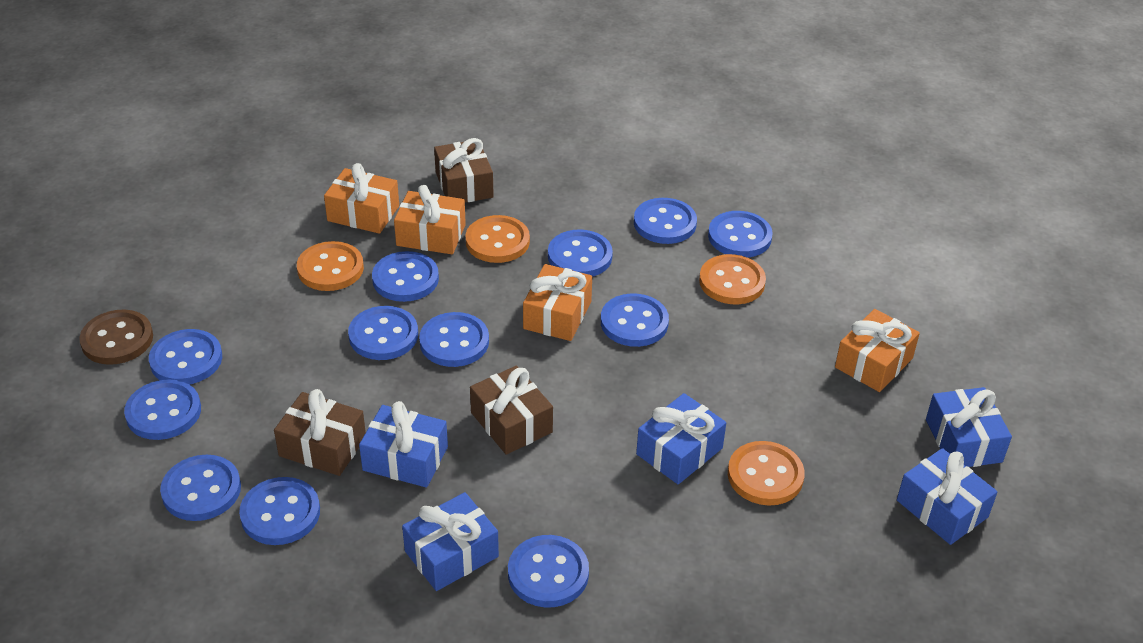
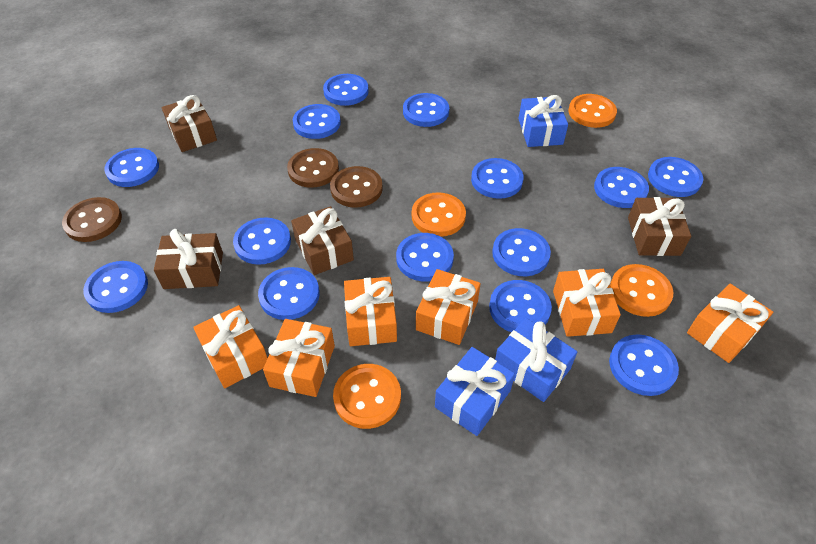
blue button: 12 -> 14
blue gift: 5 -> 3
brown button: 1 -> 3
brown gift: 3 -> 4
orange gift: 4 -> 6

